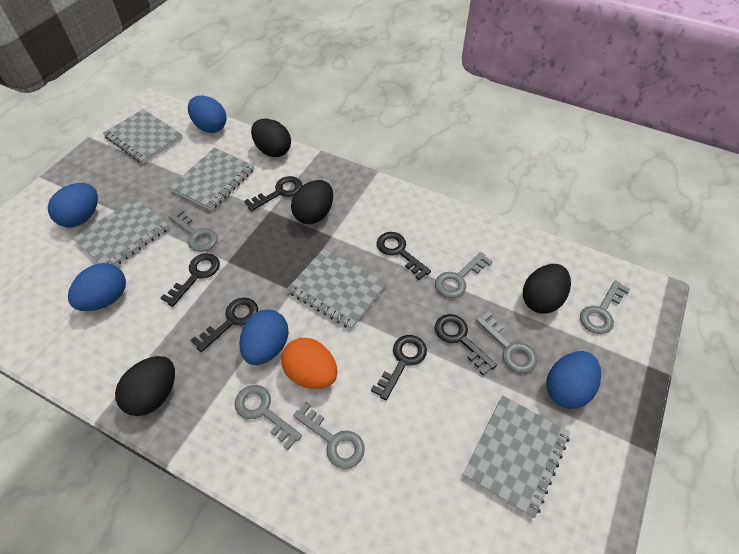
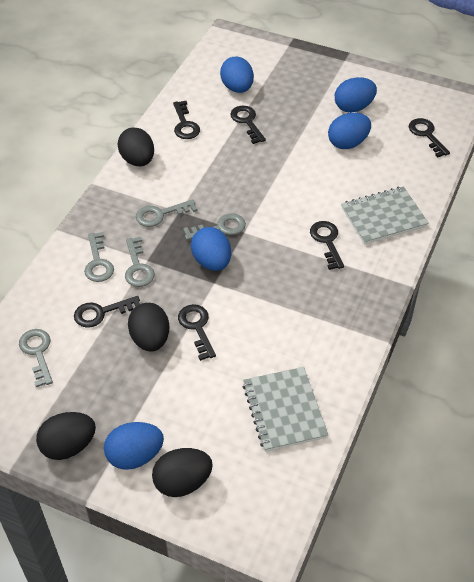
grey key: 6 -> 5
grey notebook: 5 -> 2
orange egg: 1 -> 0

